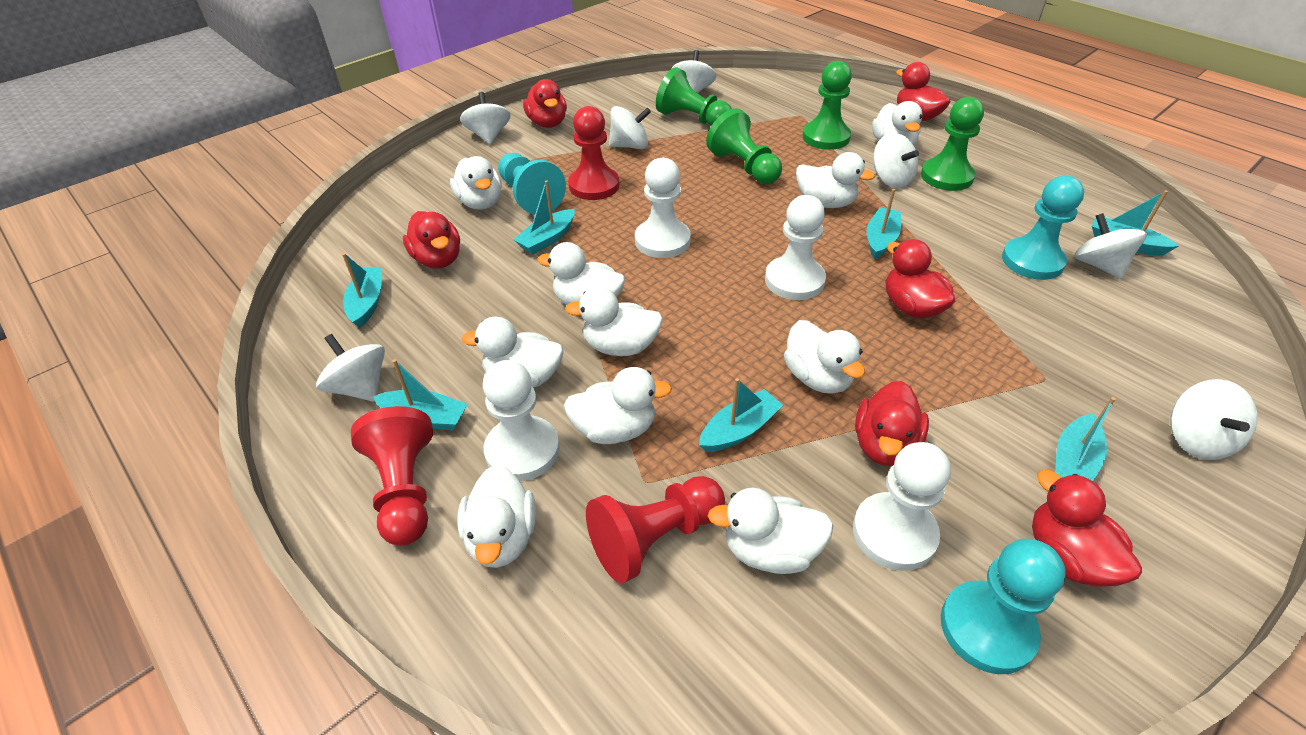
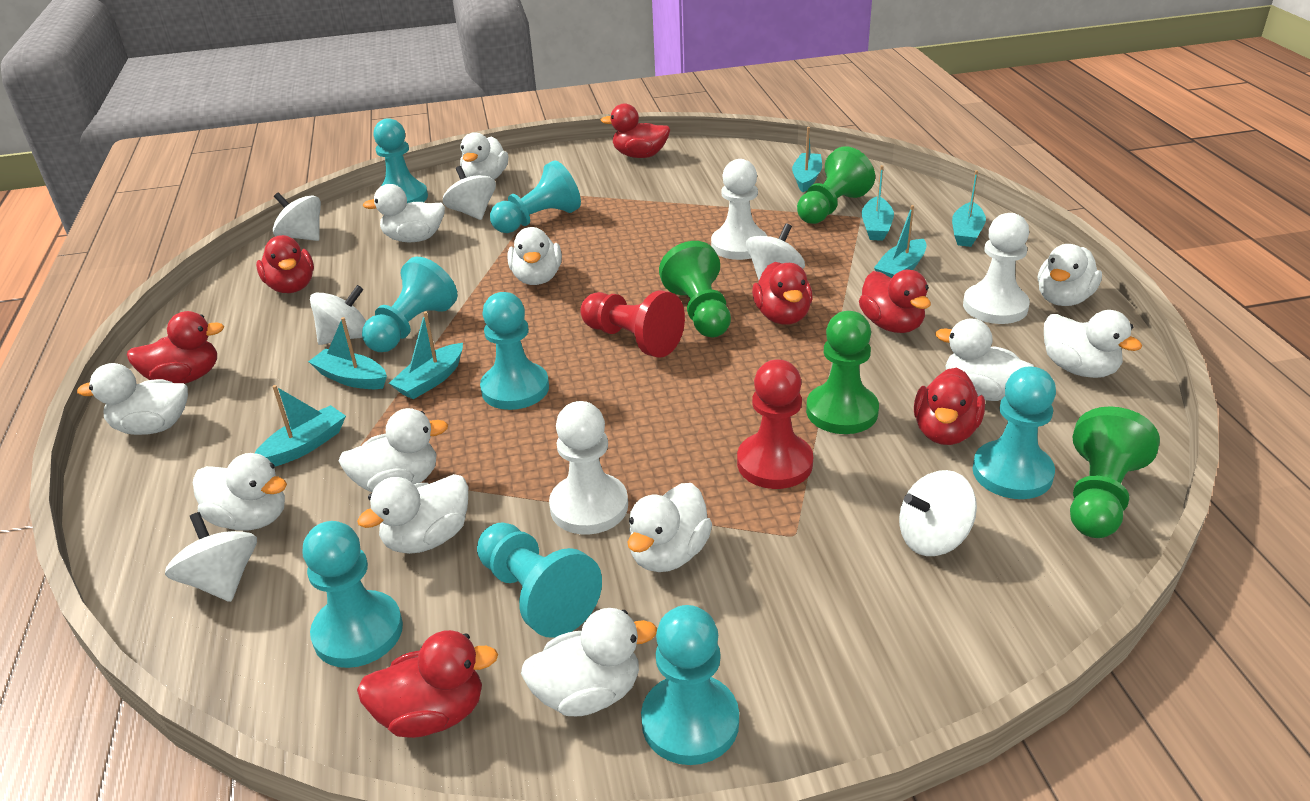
red duck: 6 -> 7
red pawn: 3 -> 2
turquoise pawn: 3 -> 8
white duck: 10 -> 12
white pawn: 4 -> 3
white spinning top: 7 -> 6

